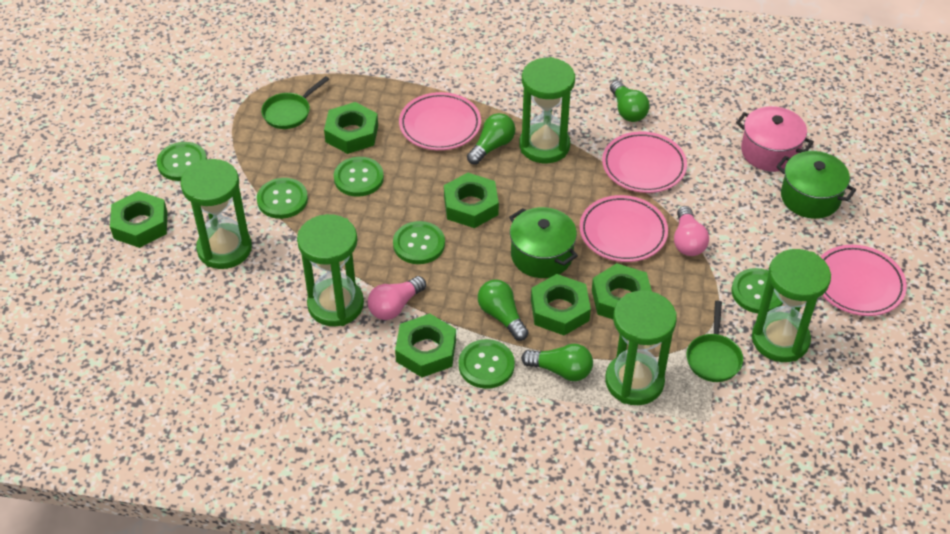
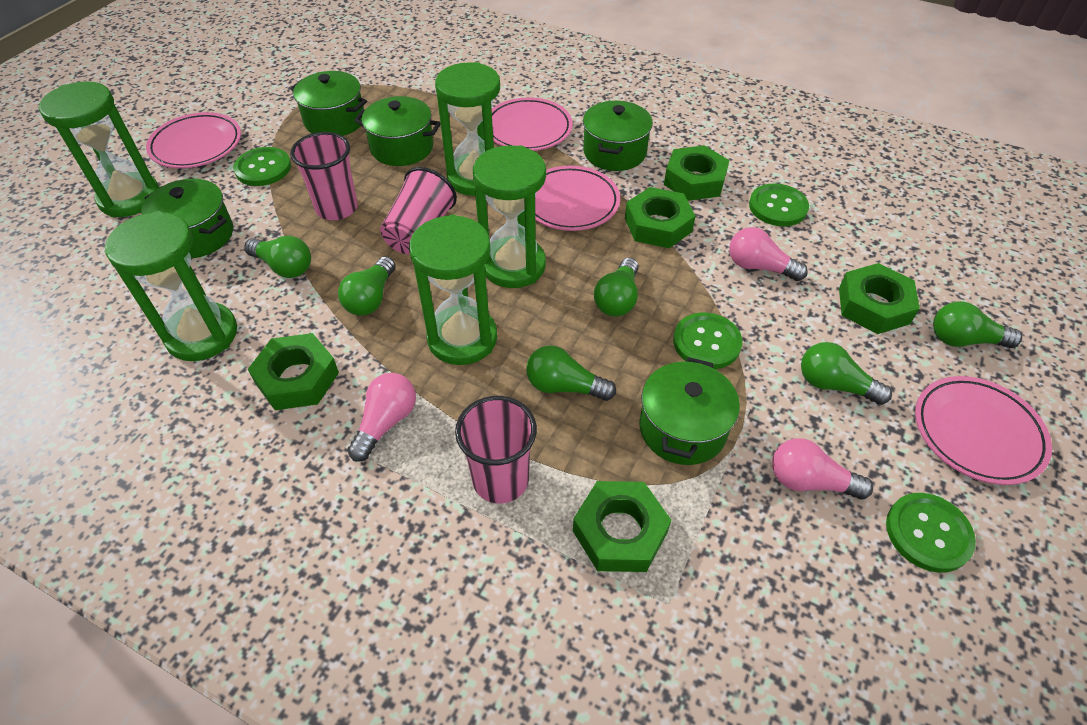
green button: 6 -> 4
green light bulb: 4 -> 6
green nut: 6 -> 5
green pan: 2 -> 0
green pot: 2 -> 5
pink cup: 0 -> 3
pink light bulb: 2 -> 3
pink pot: 1 -> 0

